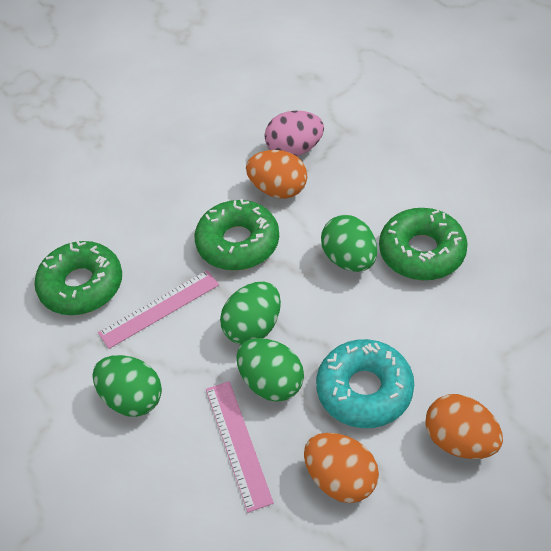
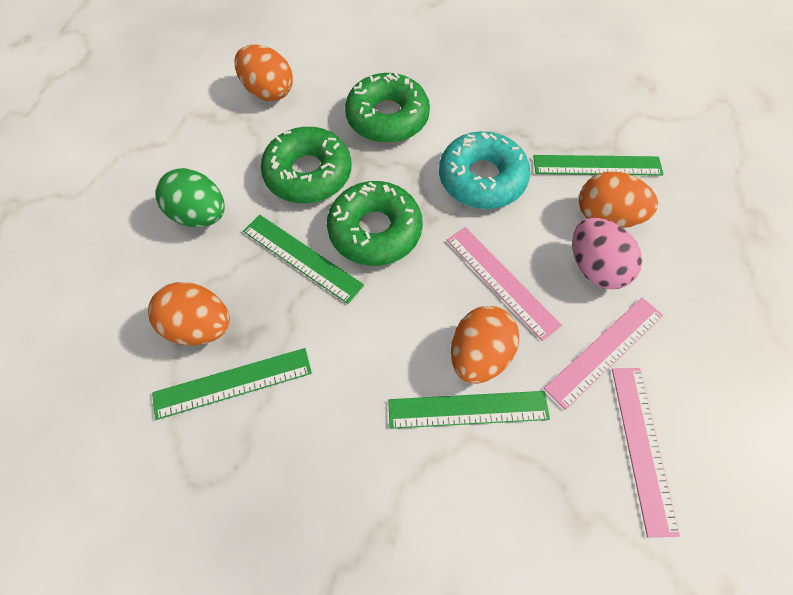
green egg: 4 -> 1
green ruler: 0 -> 4
orange egg: 3 -> 4
pink ruler: 2 -> 3

